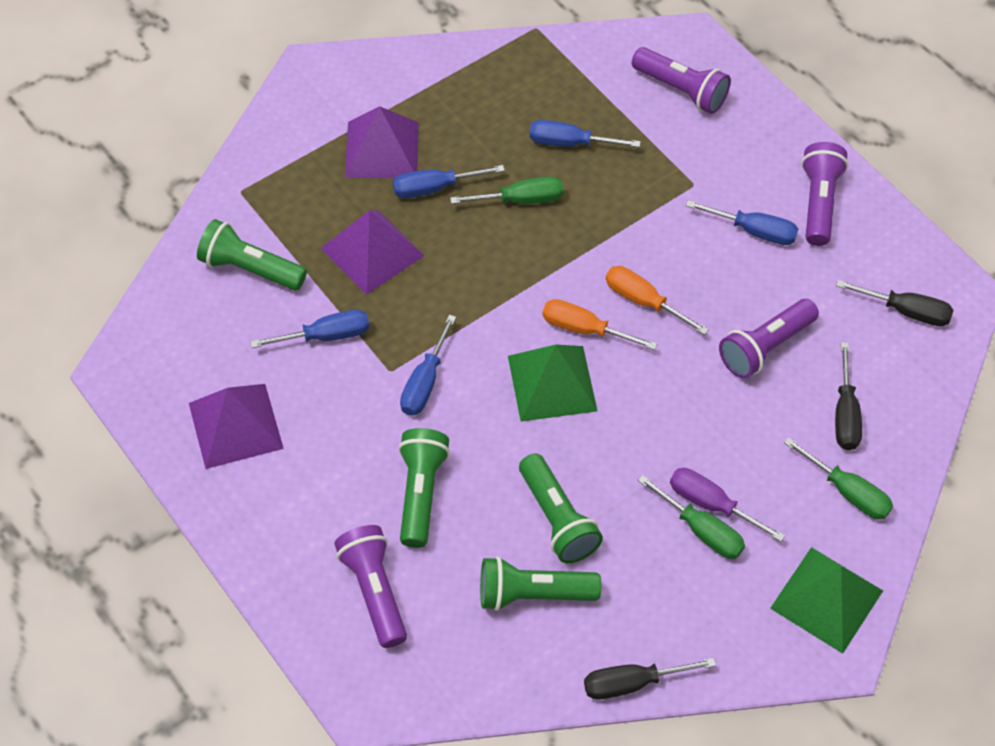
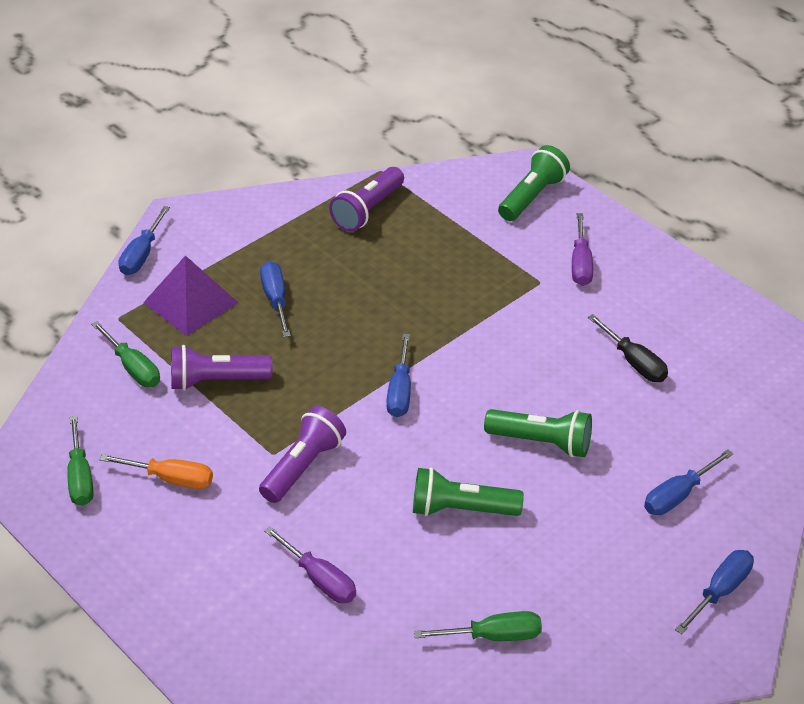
black screwdriver: 3 -> 1
green flashlight: 4 -> 3
green pyramid: 2 -> 0
orange screwdriver: 2 -> 1
purple flashlight: 4 -> 3
purple pyramid: 3 -> 1
purple screwdriver: 1 -> 2

